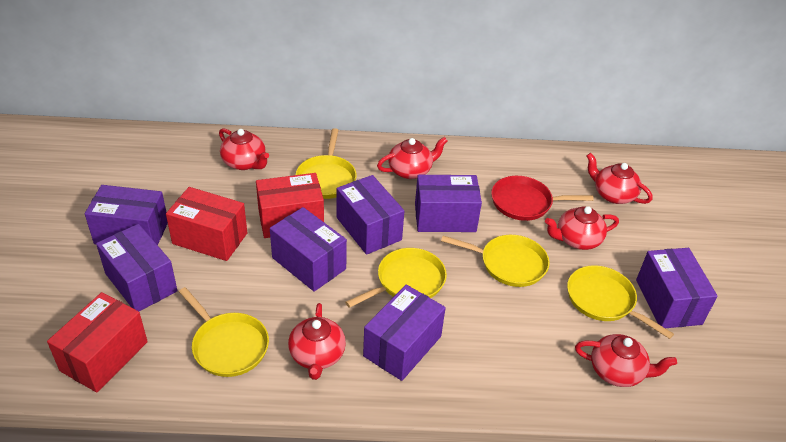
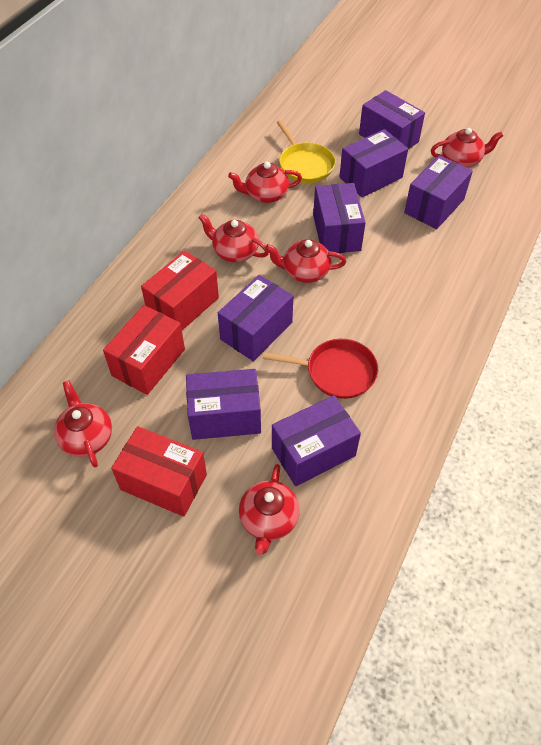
yellow pan: 5 -> 1

